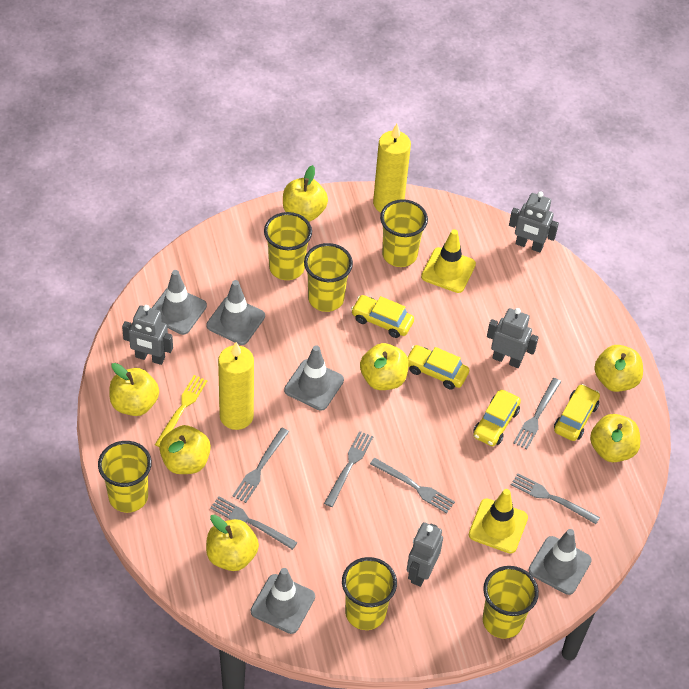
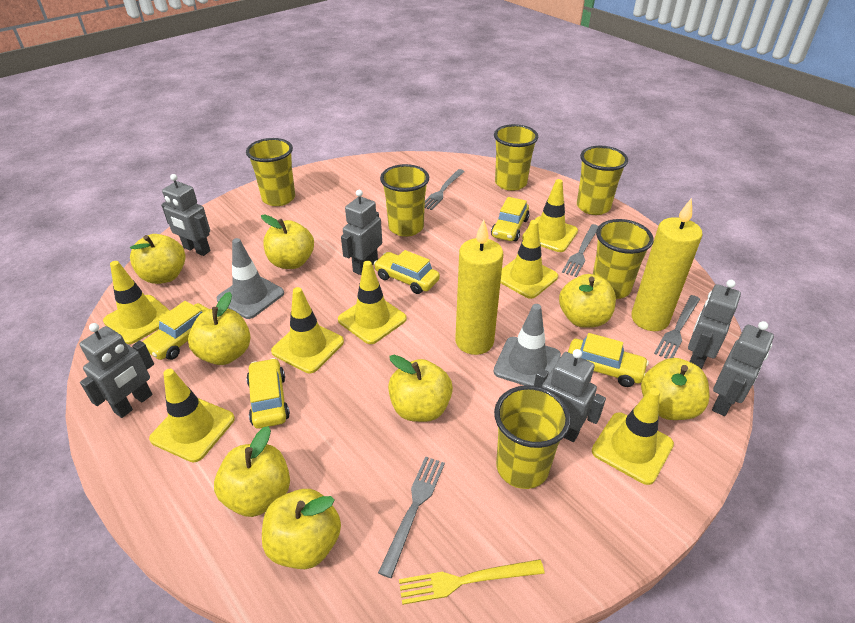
grey fork: 6 -> 4
grey robot: 4 -> 6
grey traffic cone: 5 -> 2
yellow apple: 7 -> 8
yellow car: 4 -> 5
yellow traffic cone: 2 -> 7

